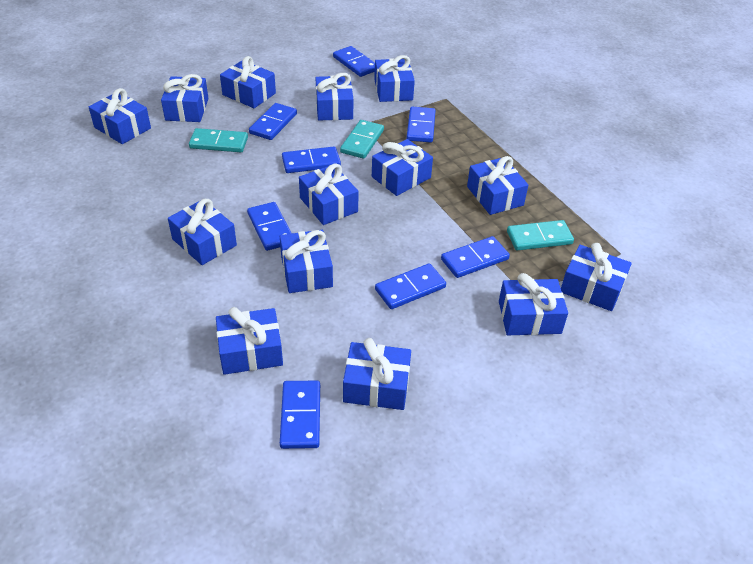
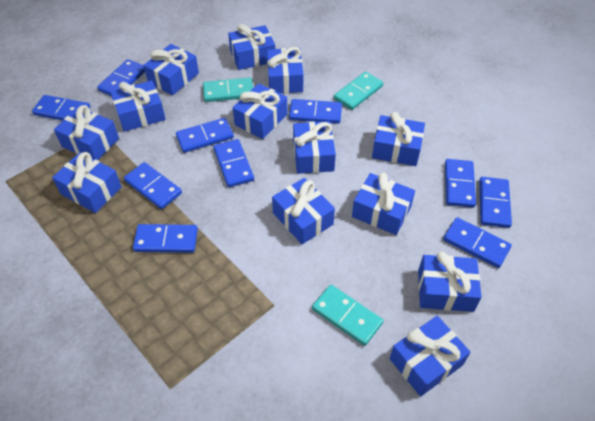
blue domino: 8 -> 10
blue gift: 14 -> 13

